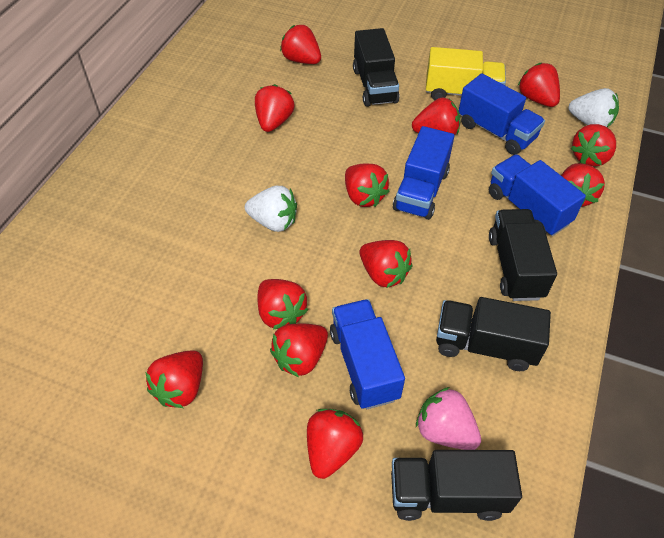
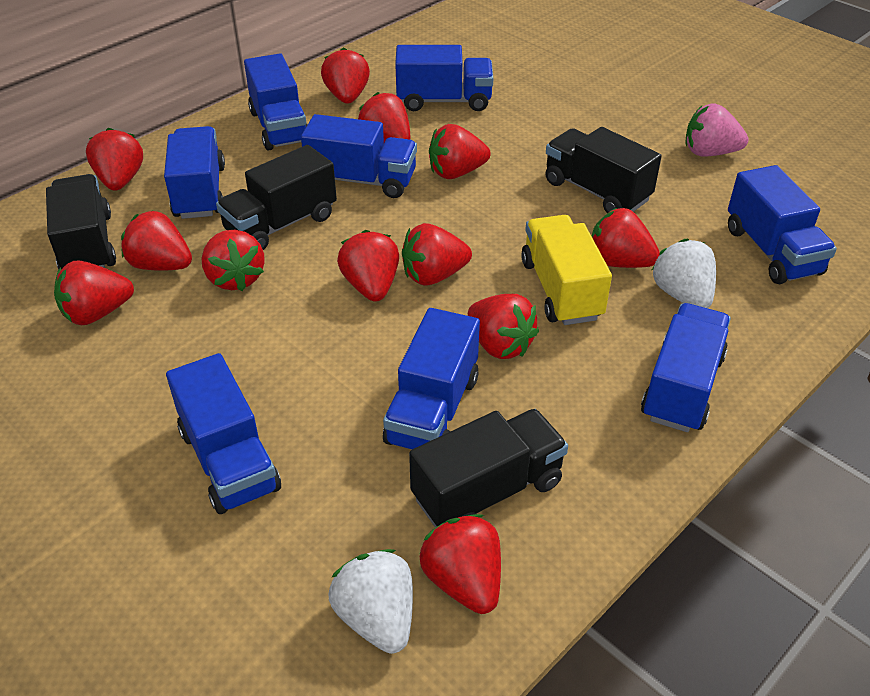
blue truck: 4 -> 8

